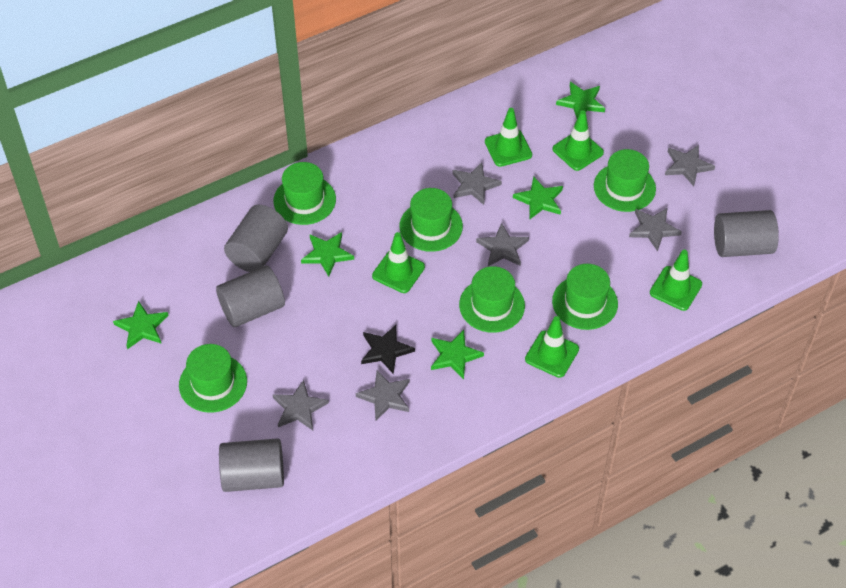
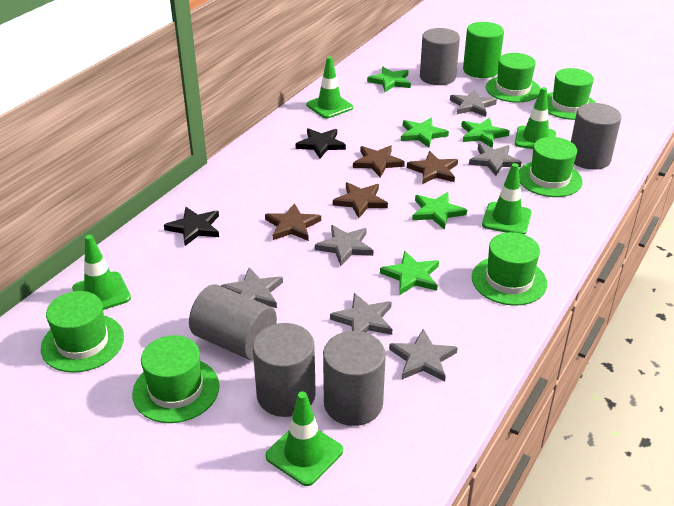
black star: 1 -> 2
brown star: 0 -> 4
green cylinder: 0 -> 1
grey cylinder: 4 -> 5

